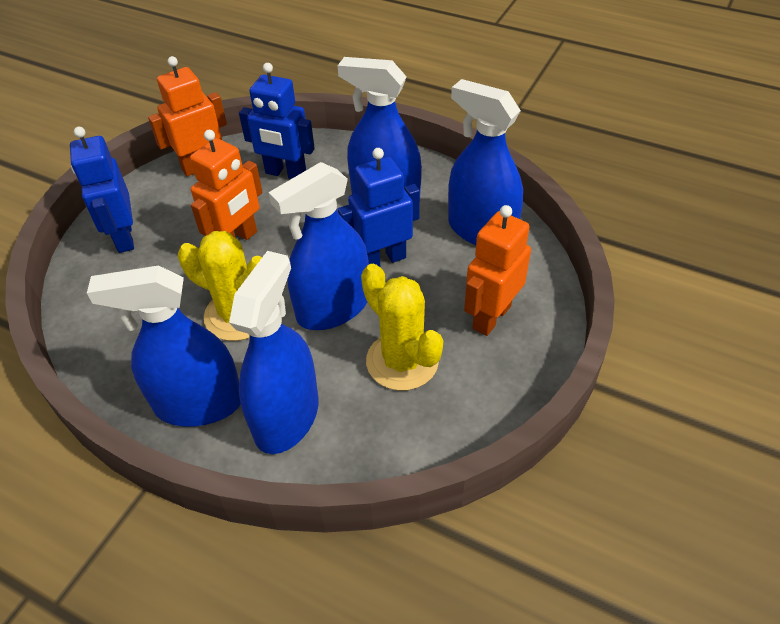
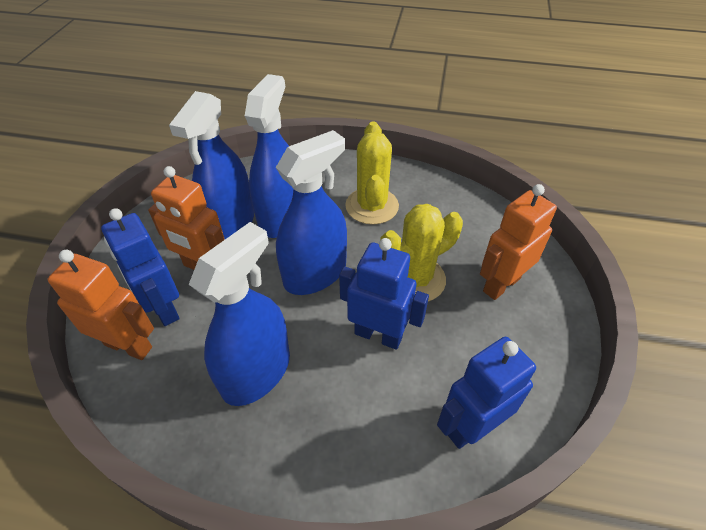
blue spray bottle: 5 -> 4

